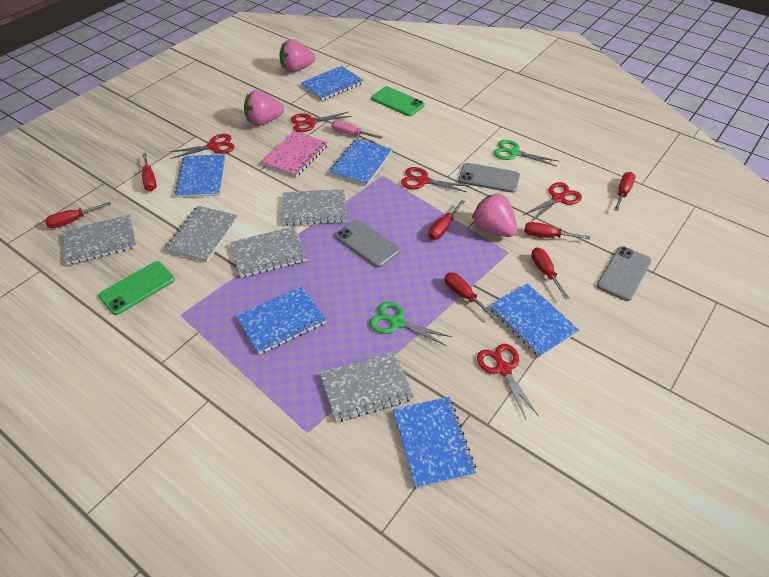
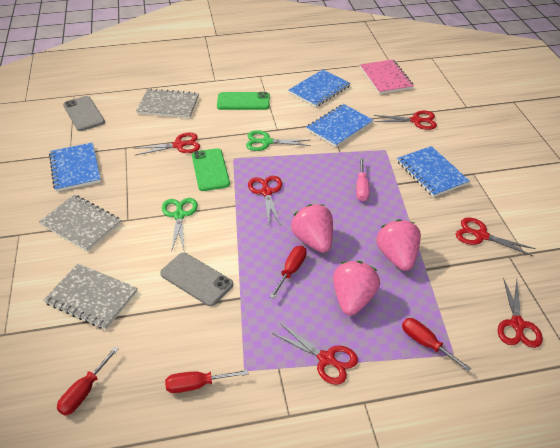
blue notebook: 6 -> 4
grey notebook: 5 -> 3
grey phone: 3 -> 2
red scissors: 5 -> 6
red screwdriver: 7 -> 4

